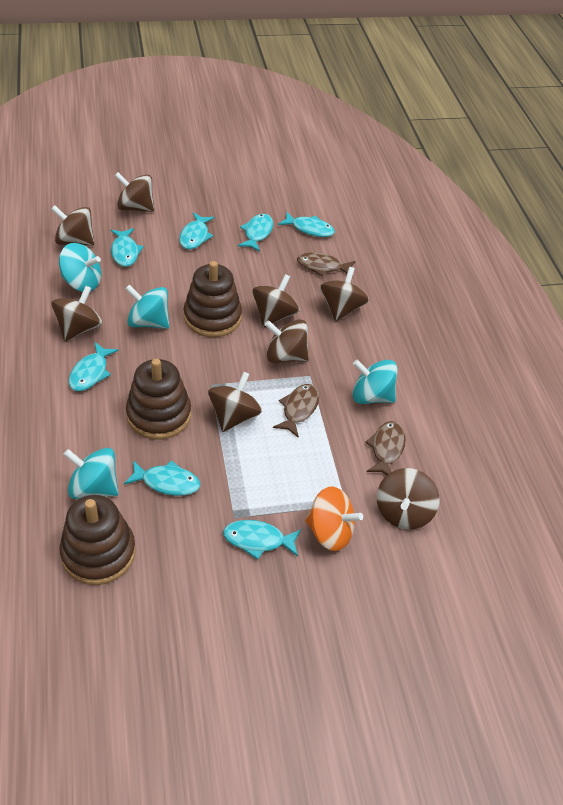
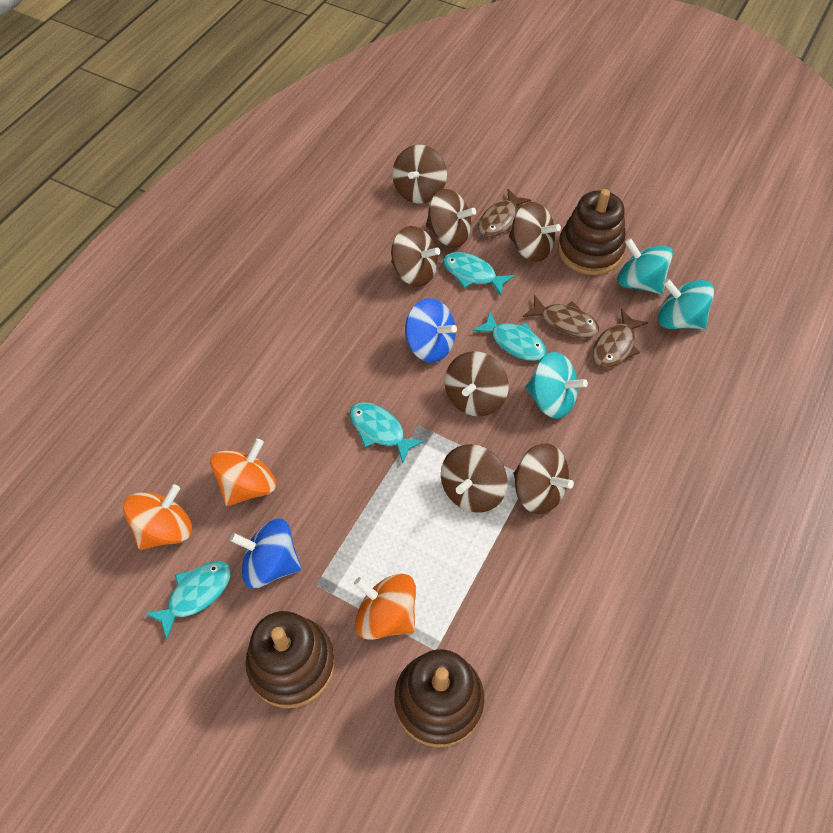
blue spinning top: 0 -> 2
brown spinning top: 8 -> 7
orange spinning top: 1 -> 3
turquoise fish: 7 -> 4
turquoise spinning top: 4 -> 3

